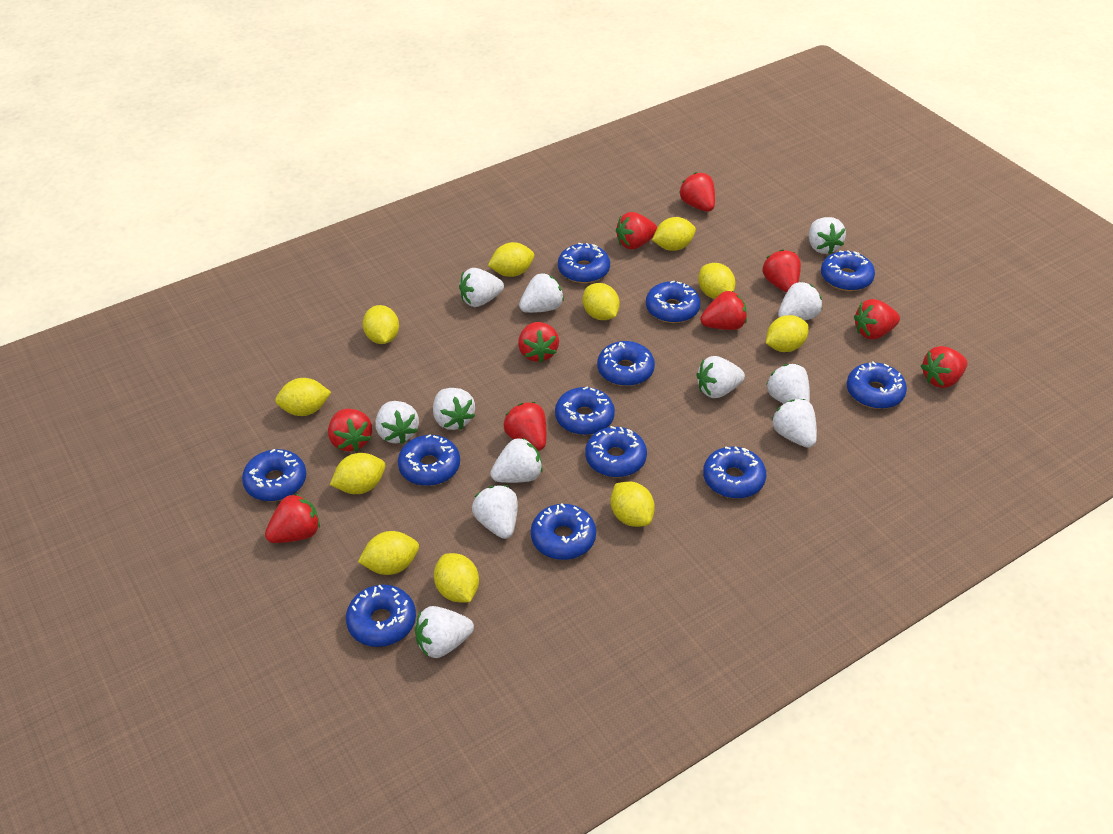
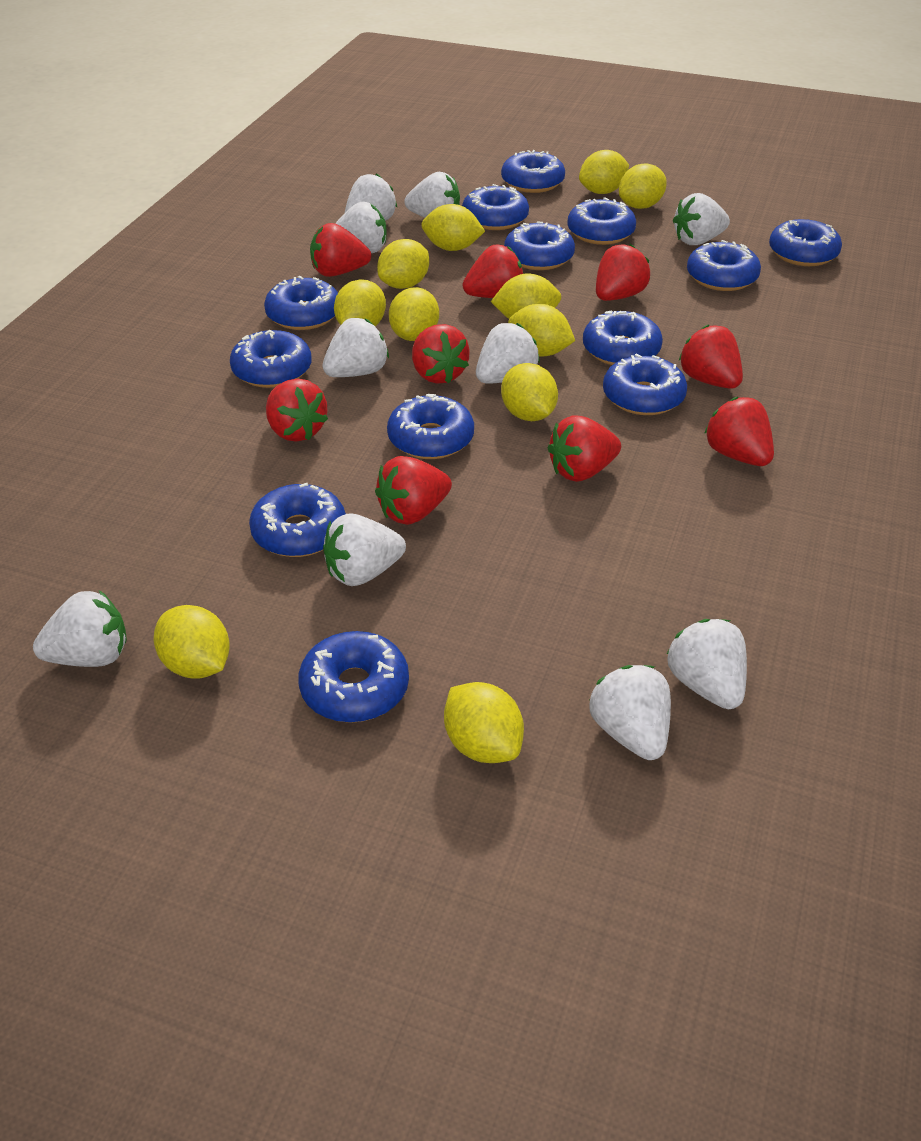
blue donut: 12 -> 13
red strawberry: 10 -> 9
white strawberry: 12 -> 10

